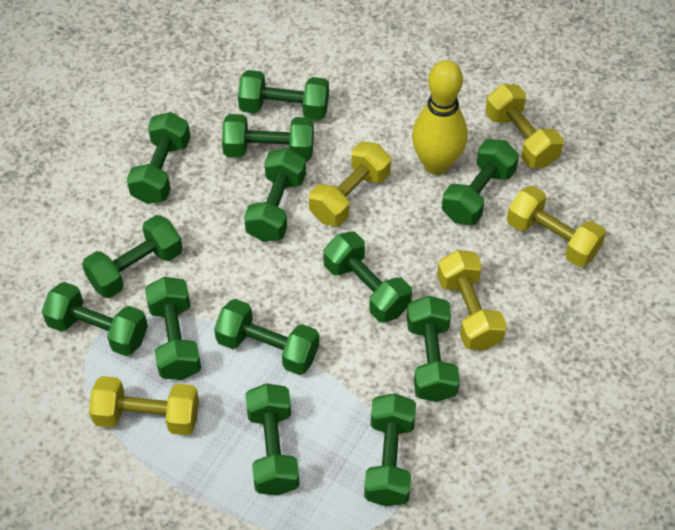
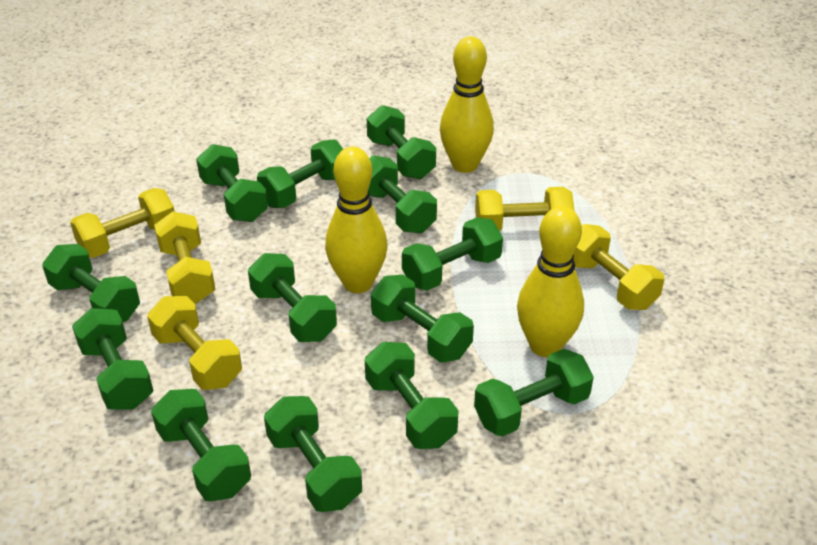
yellow bowling pin: 1 -> 3

